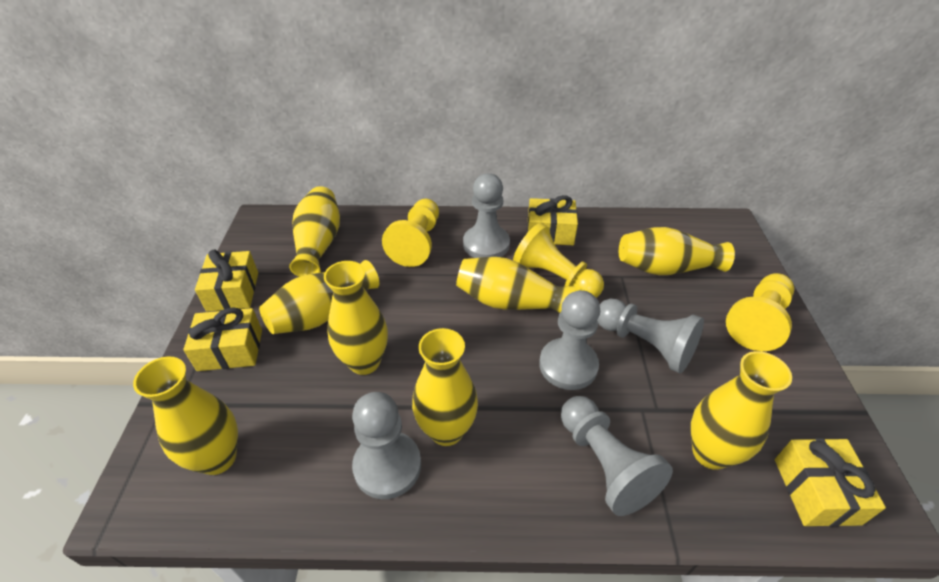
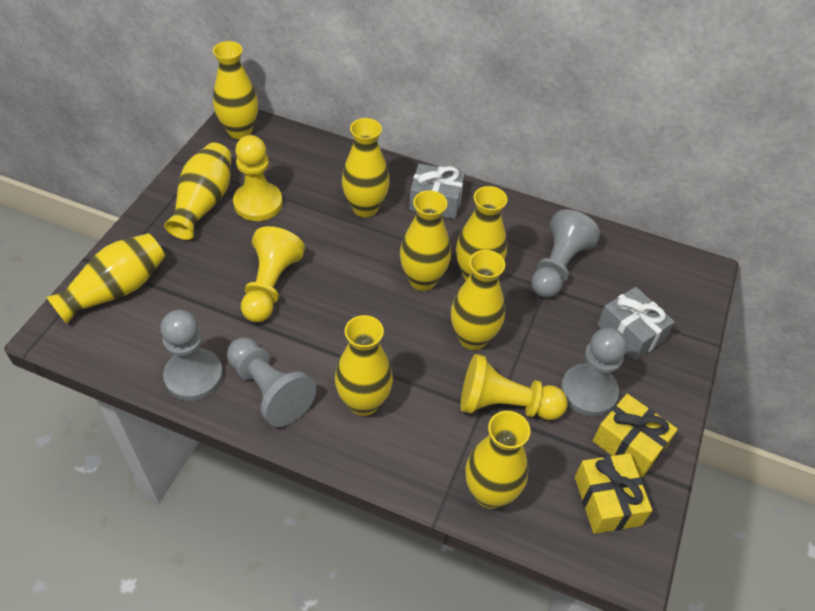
grey gift: 0 -> 2
grey pawn: 5 -> 4
yellow gift: 4 -> 2
yellow vase: 8 -> 9

